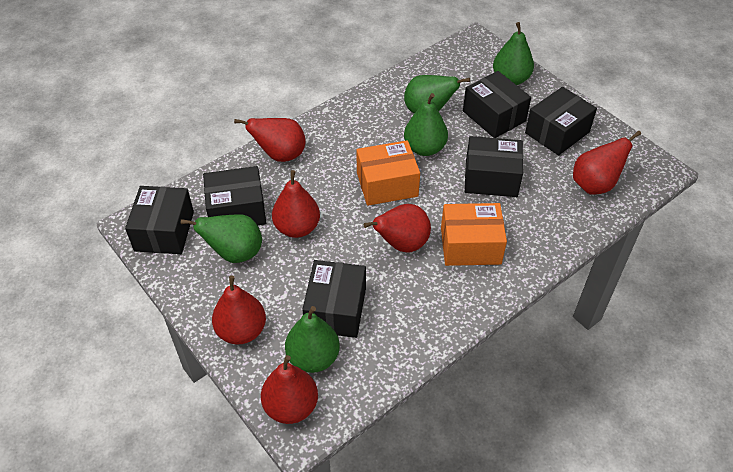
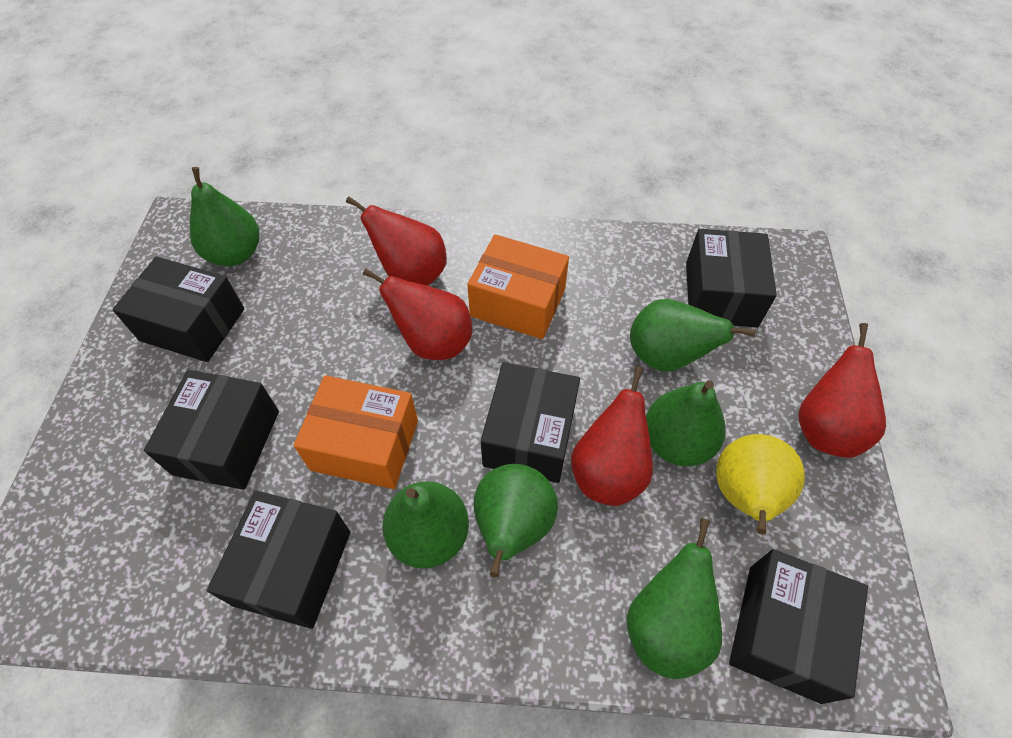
green pear: 5 -> 6
red pear: 6 -> 4
yellow pear: 0 -> 1

